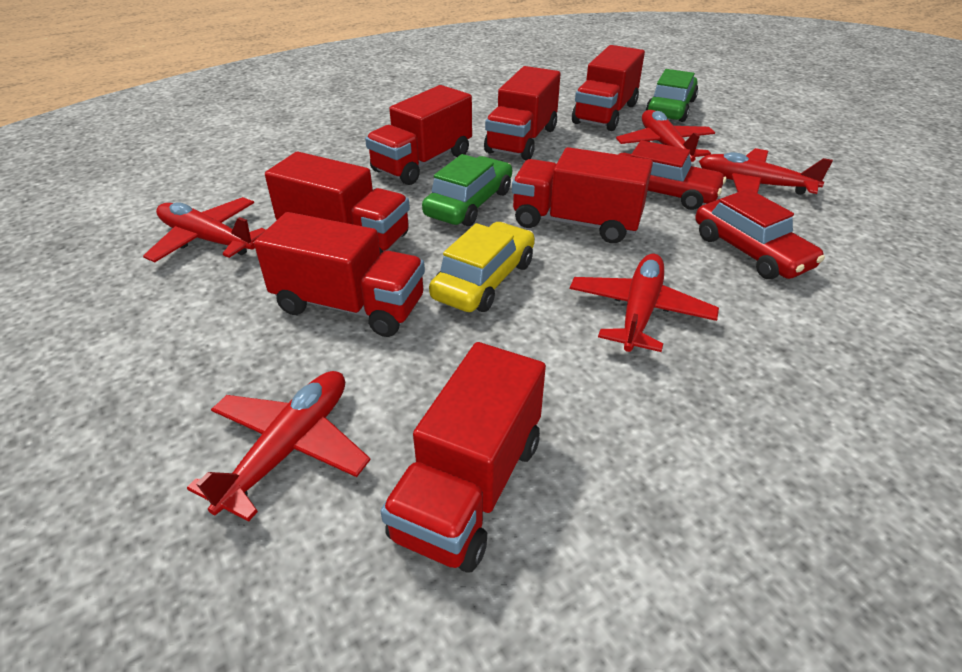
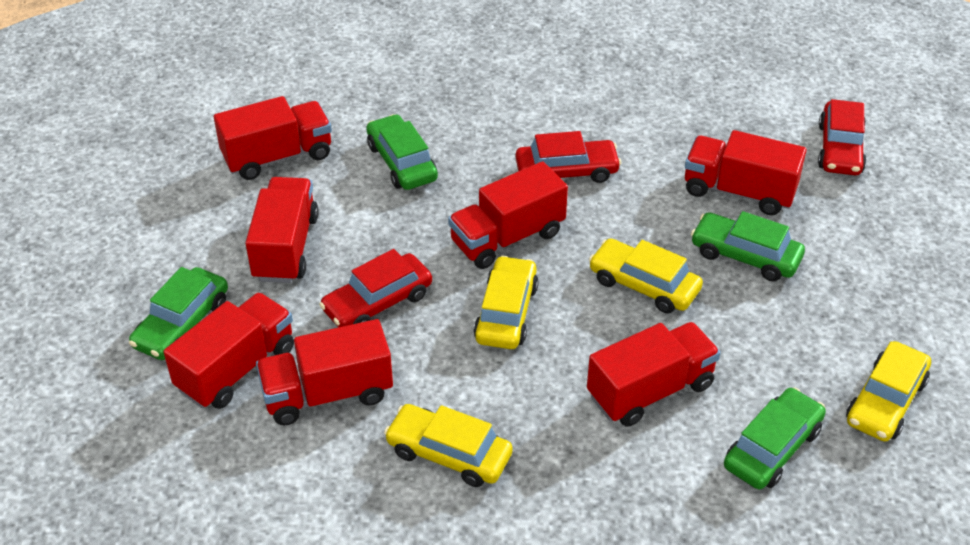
green car: 2 -> 4
red car: 2 -> 3
red plane: 5 -> 0
yellow car: 1 -> 4

